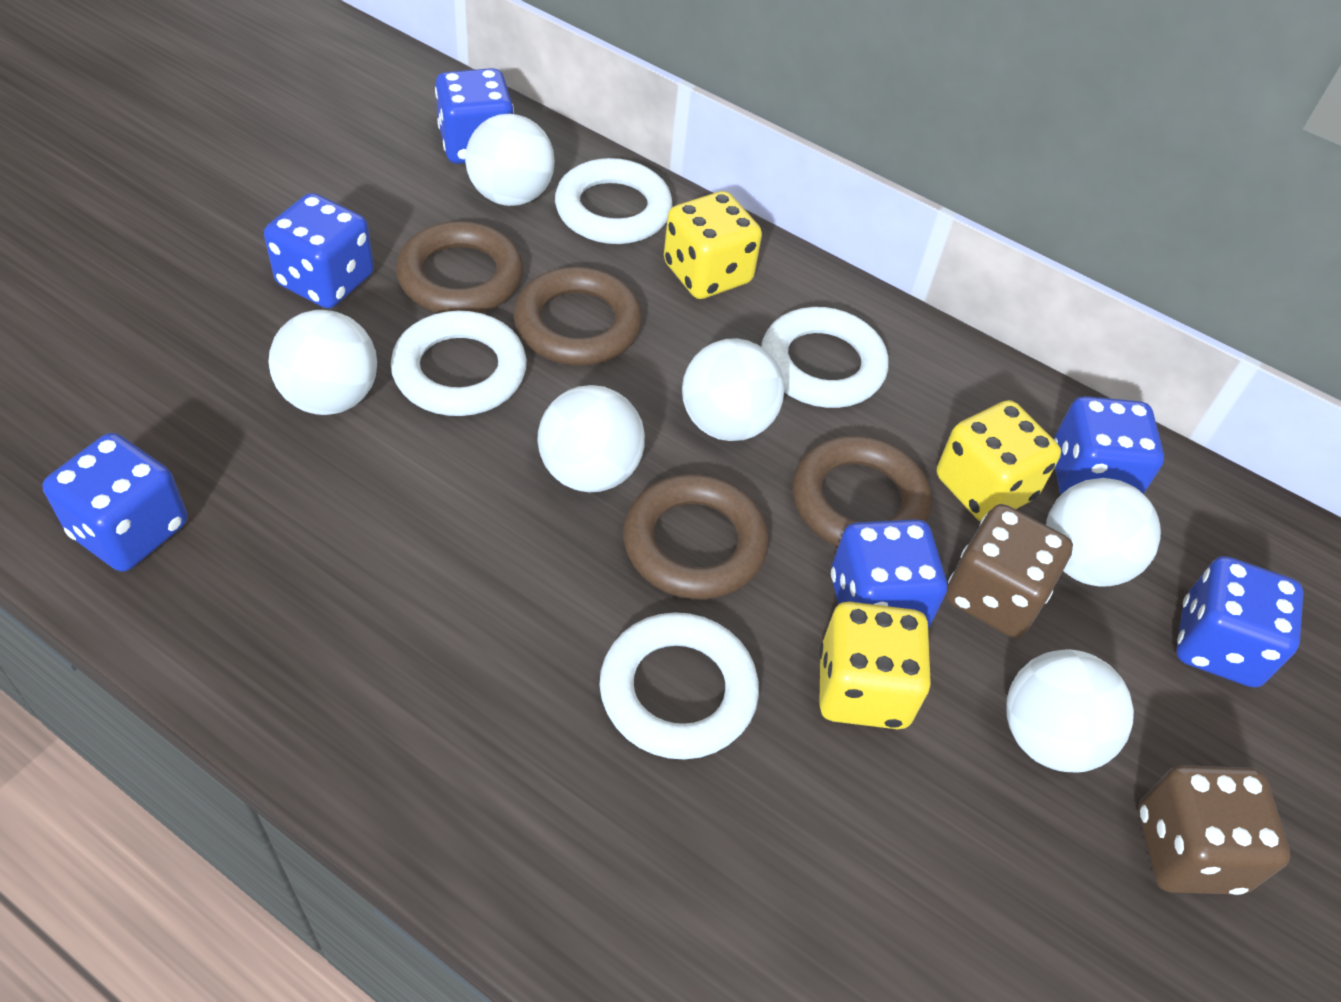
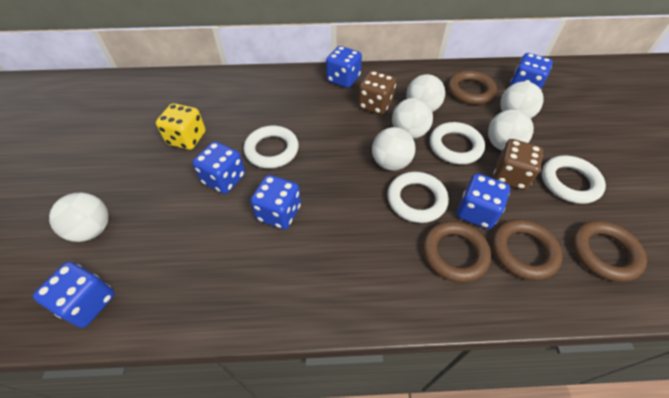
yellow dice: 3 -> 1

